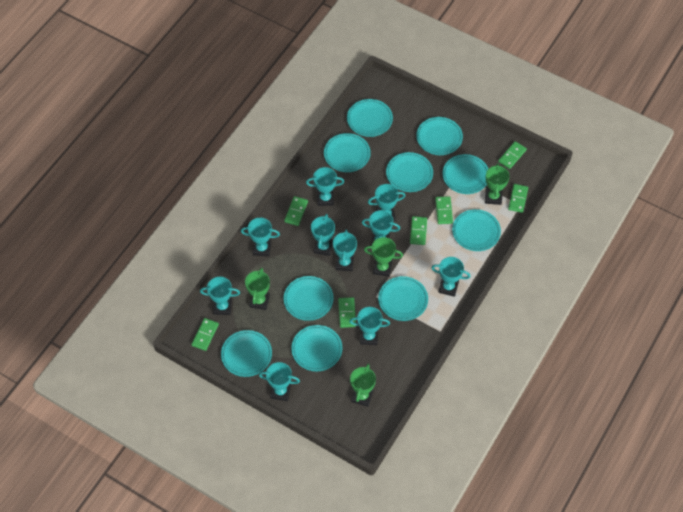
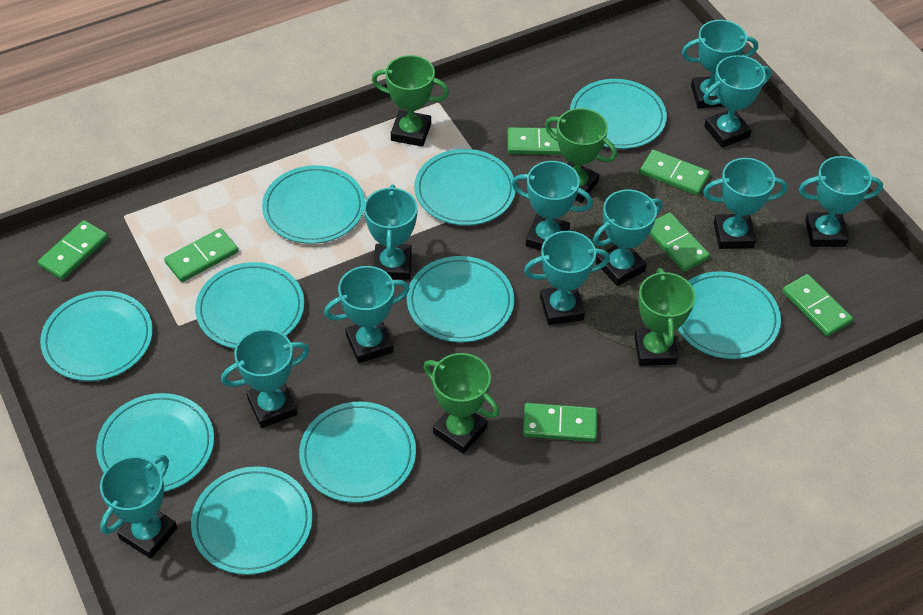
turquoise trophy: 10 -> 11

